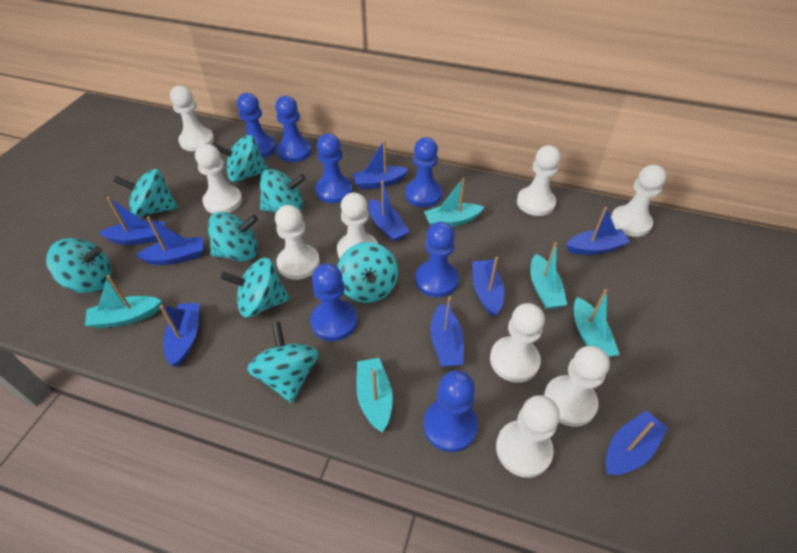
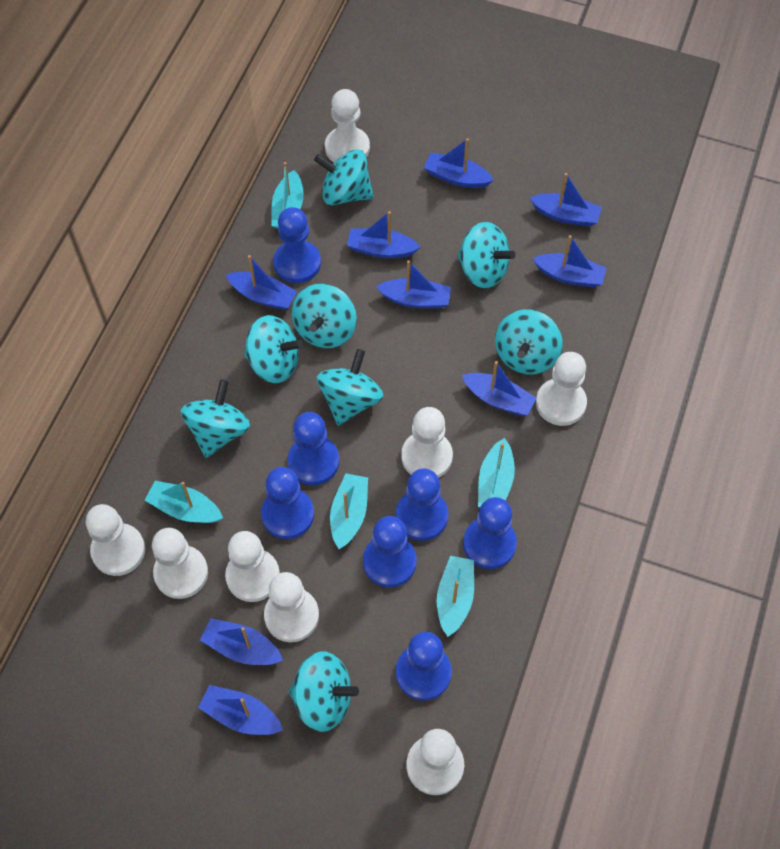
white pawn: 9 -> 8

